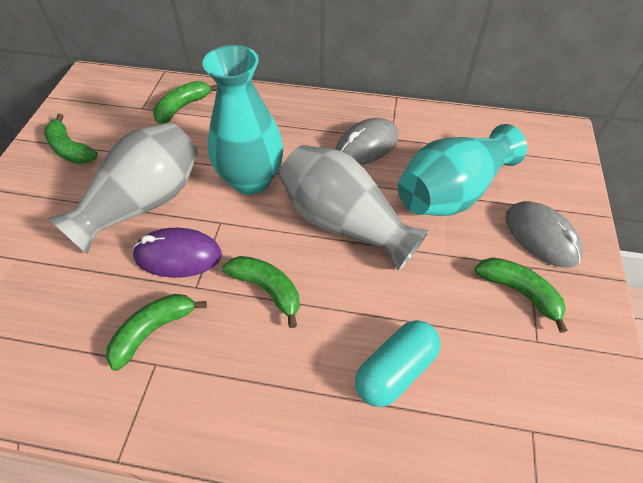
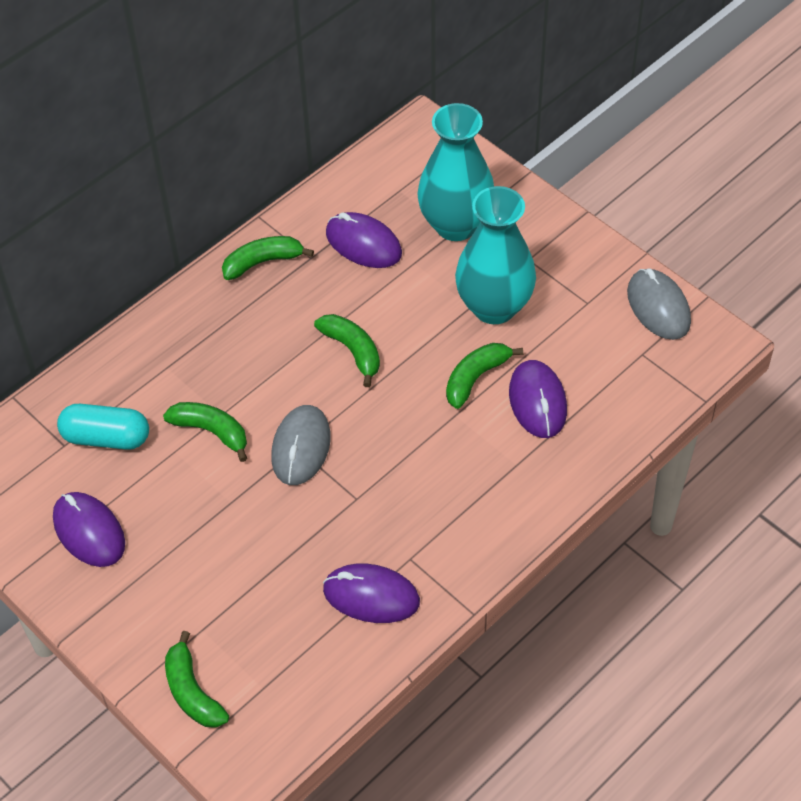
grey vase: 2 -> 0
purple mouse: 1 -> 4

